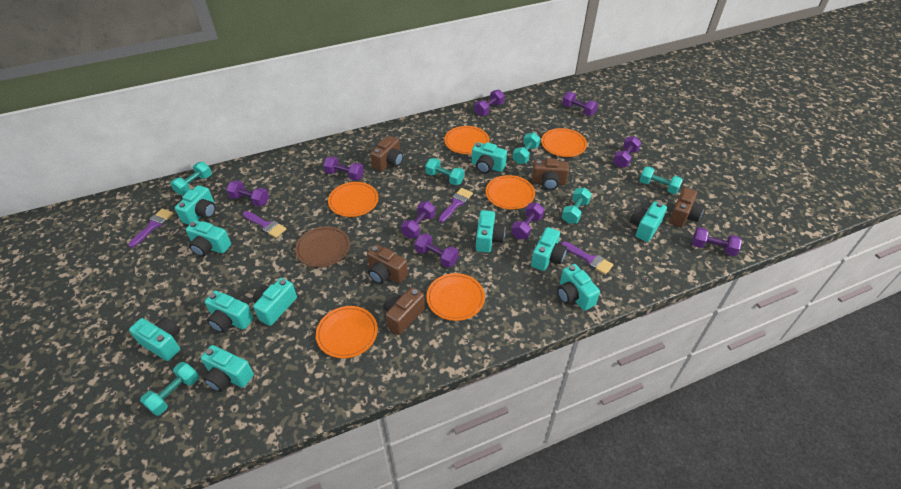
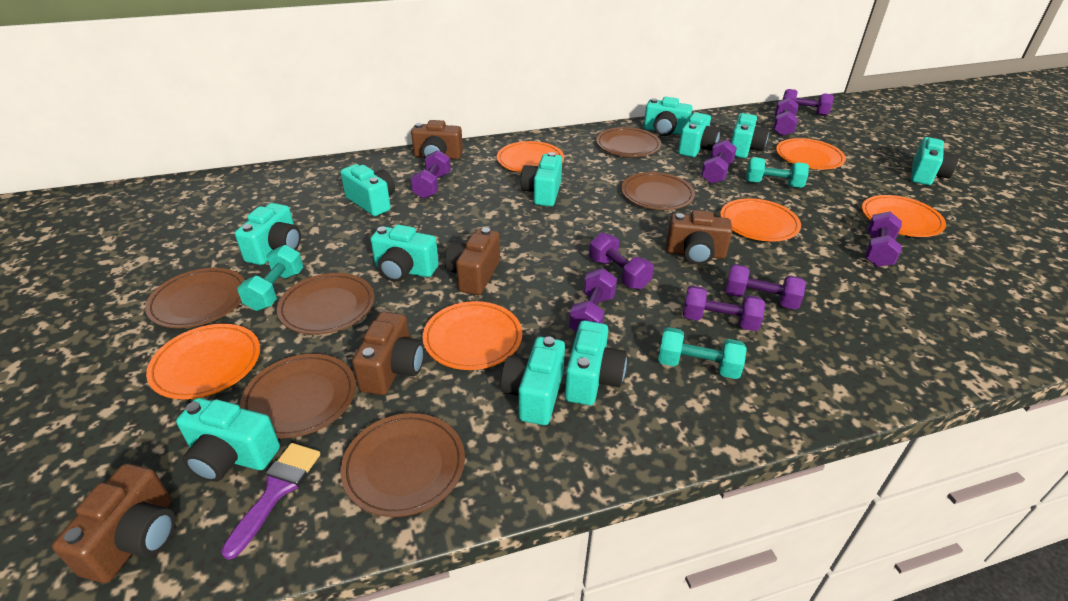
brown plate: 1 -> 6
purple brush: 4 -> 1
turquoise dumbbell: 6 -> 3

